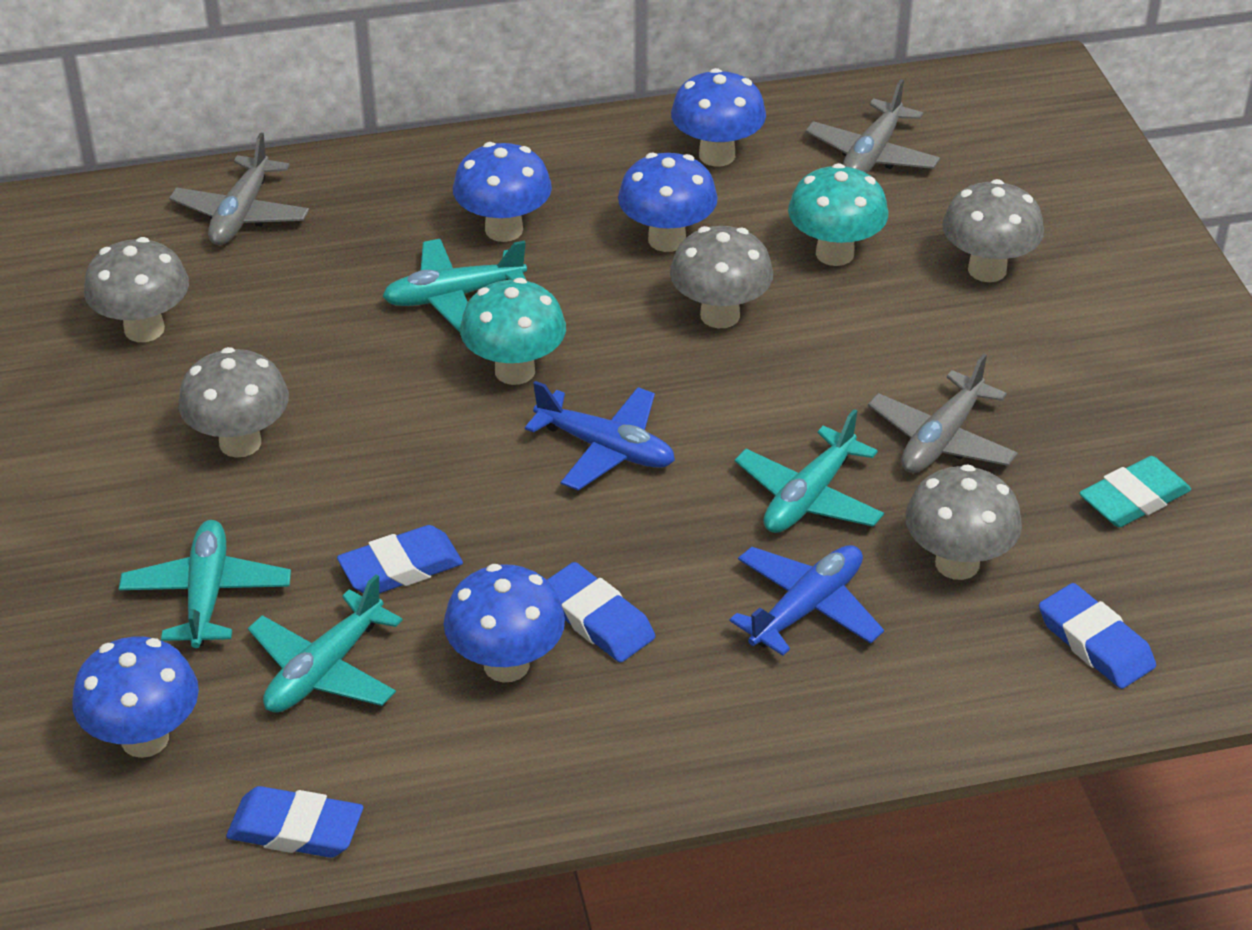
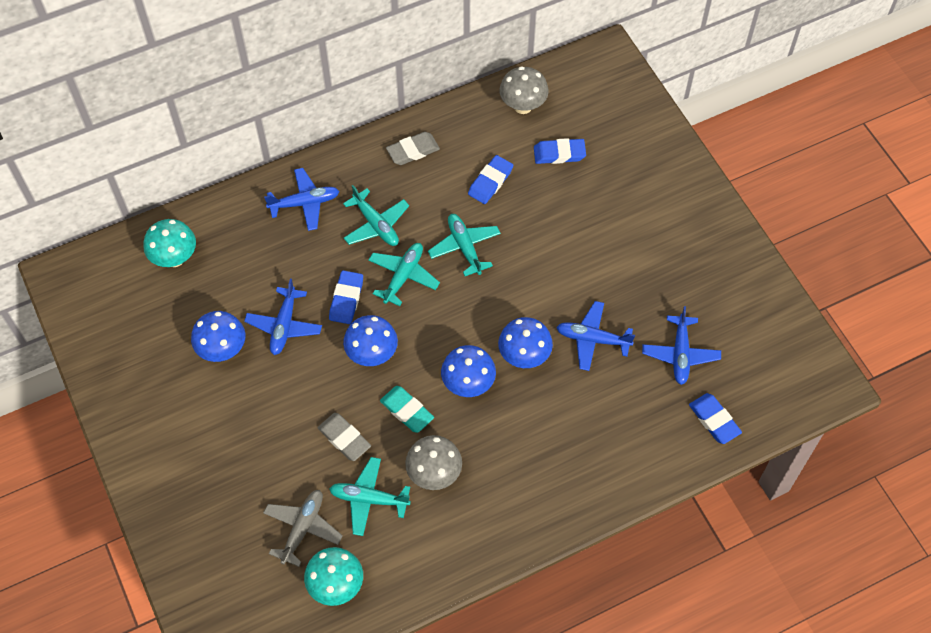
blue mushroom: 5 -> 4
blue plane: 2 -> 4
grey eraser: 0 -> 2
grey mushroom: 5 -> 2
grey plane: 3 -> 1

